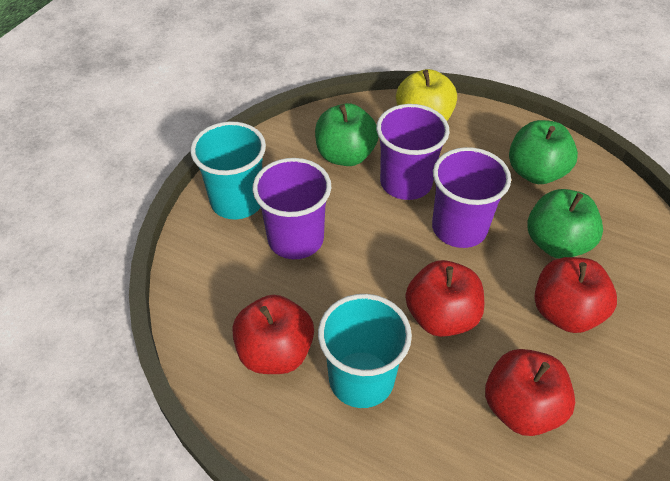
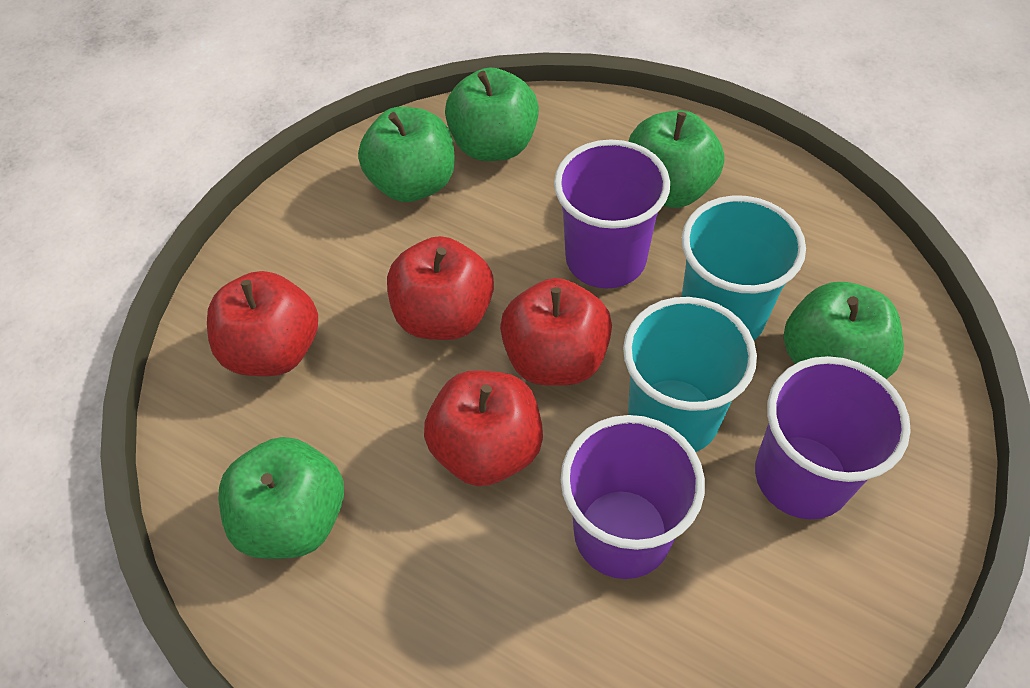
green apple: 3 -> 5
yellow apple: 1 -> 0

